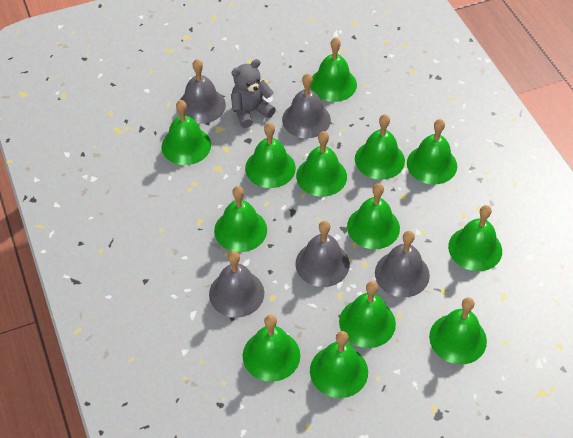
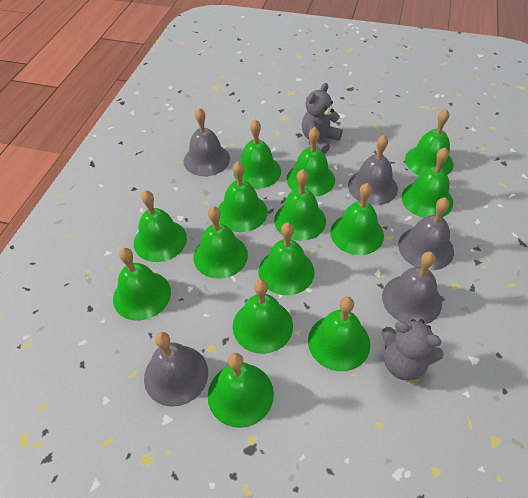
green bell: 13 -> 14
grey teddy bear: 1 -> 2

